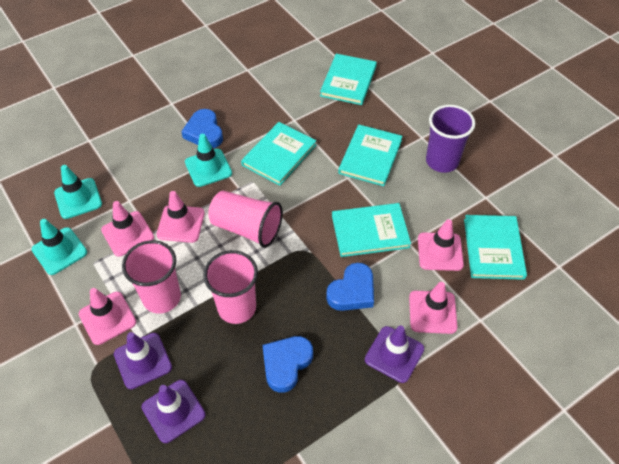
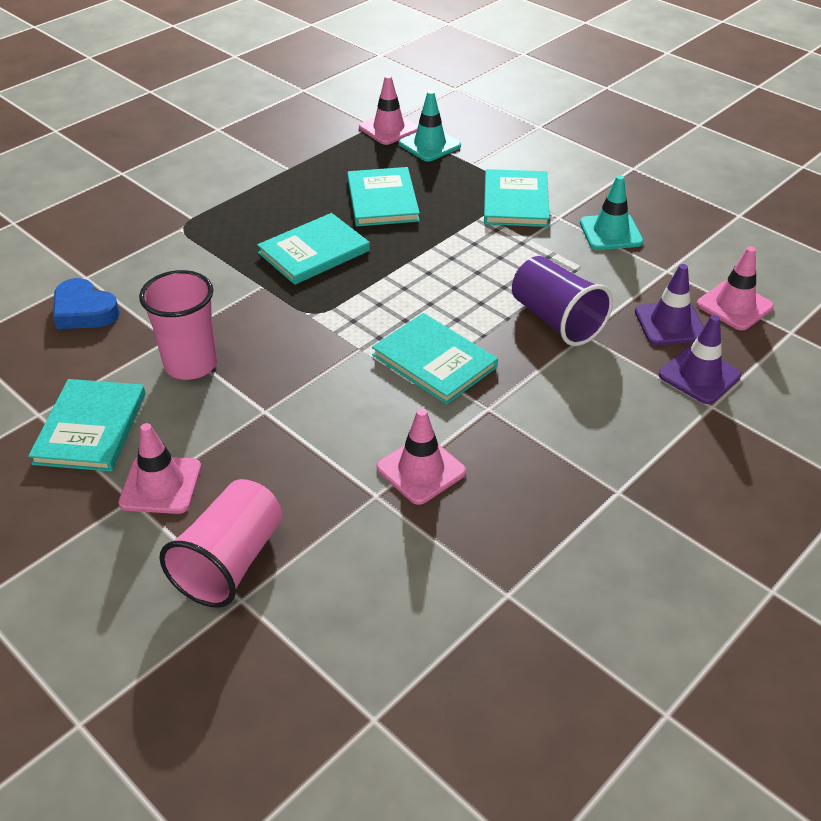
blue heart: 3 -> 1
pink cup: 3 -> 2
pink traffic cone: 5 -> 4
purple traffic cone: 3 -> 2
turquoise traffic cone: 3 -> 2

